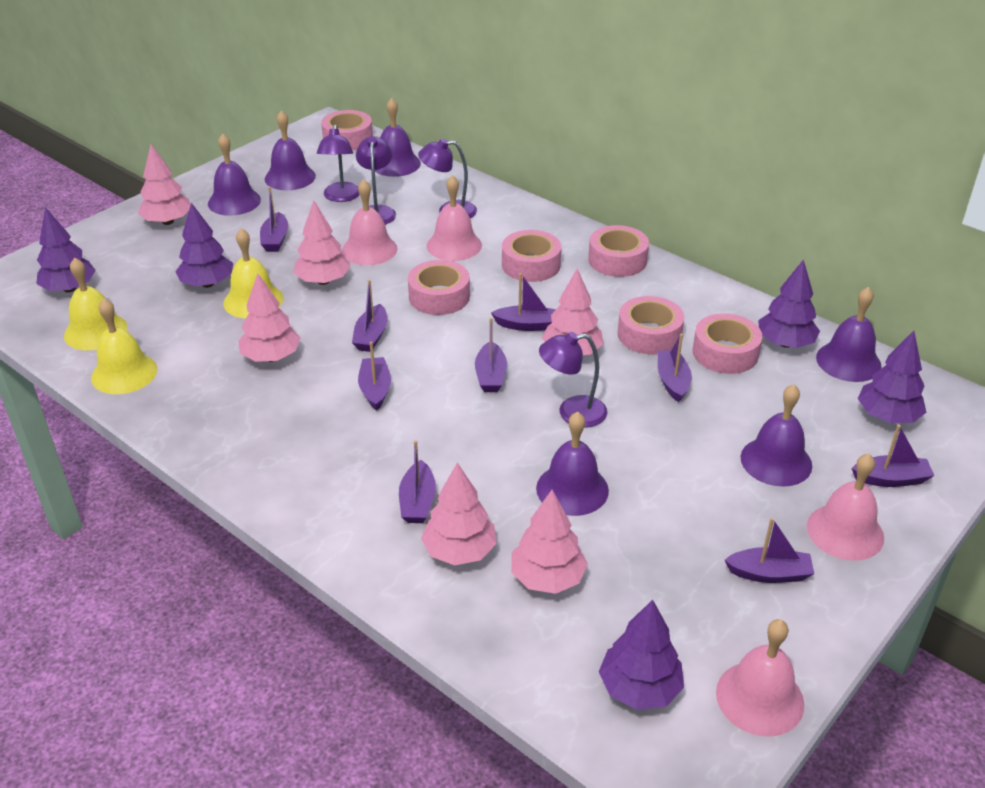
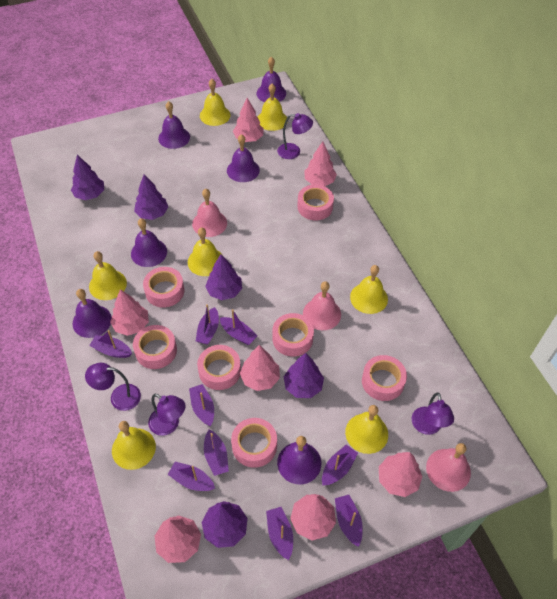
pink bell: 4 -> 3
pink tape: 6 -> 7
pink tree: 6 -> 7
yellow bell: 3 -> 7

